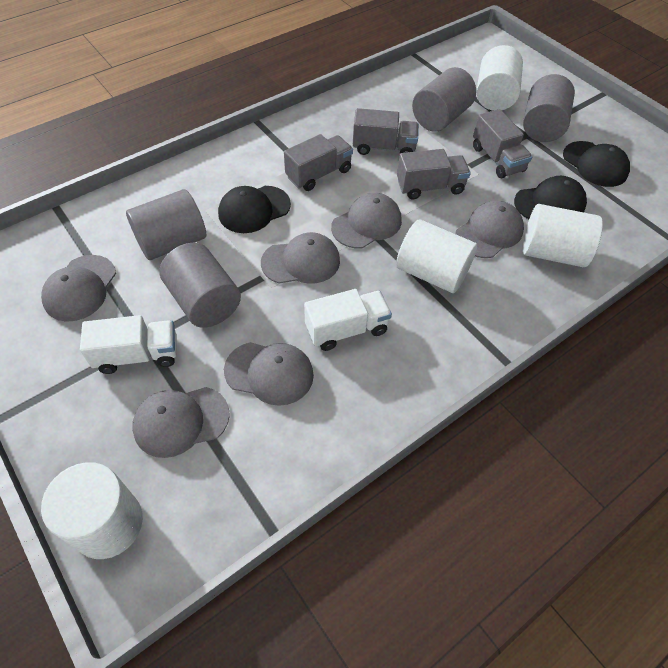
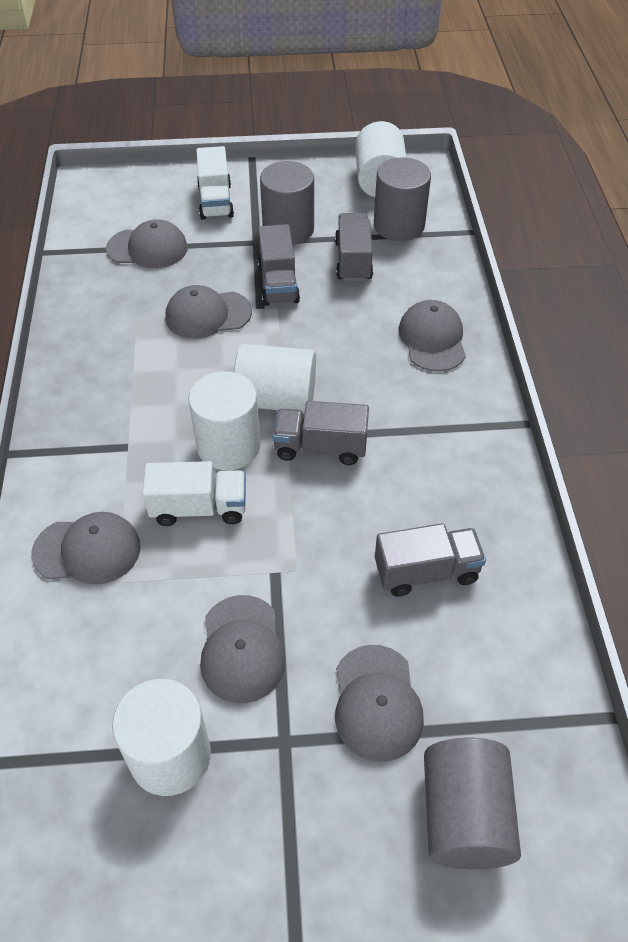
black cap: 3 -> 0
grey cylinder: 4 -> 3

